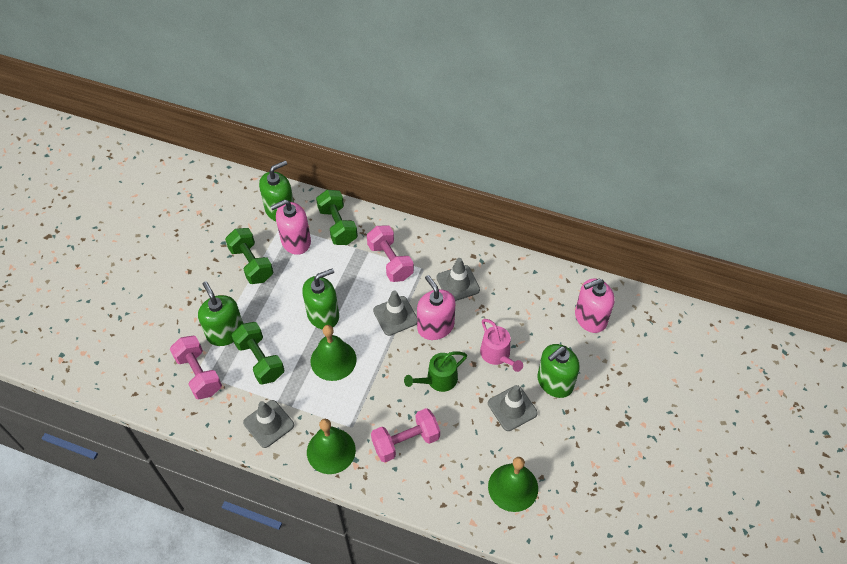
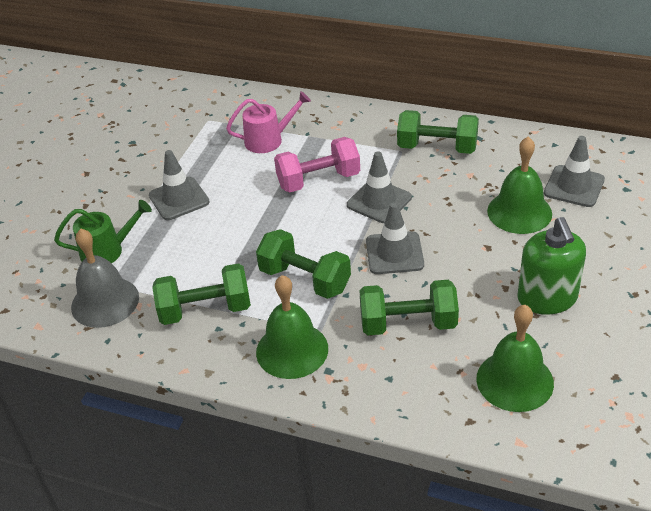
green dumbbell: 3 -> 4
green soap dispenser: 4 -> 1
grey bell: 0 -> 1
pink dumbbell: 3 -> 1
pink soap dispenser: 3 -> 0

